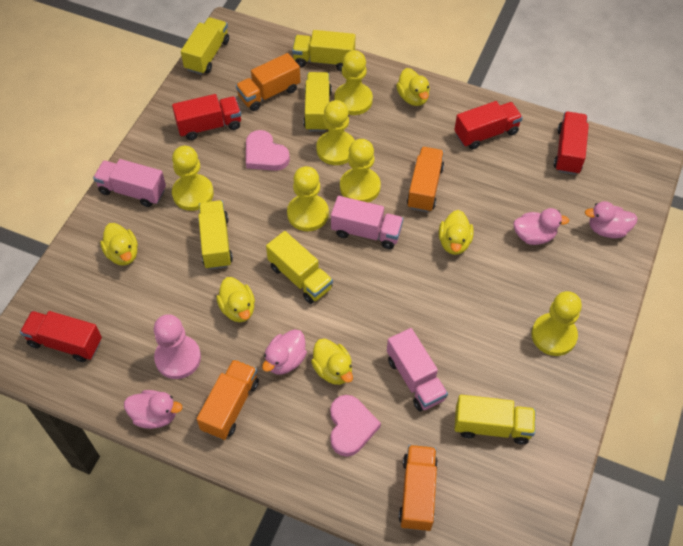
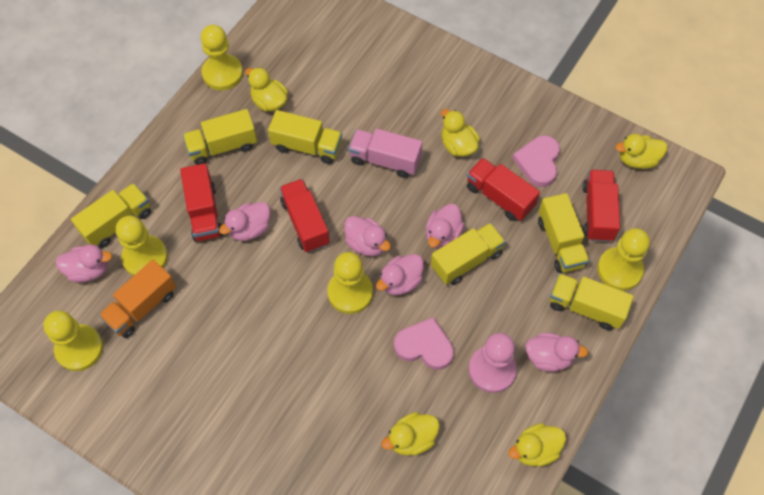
orange truck: 4 -> 1
pink duck: 4 -> 6
pink truck: 3 -> 1
yellow pawn: 6 -> 5

